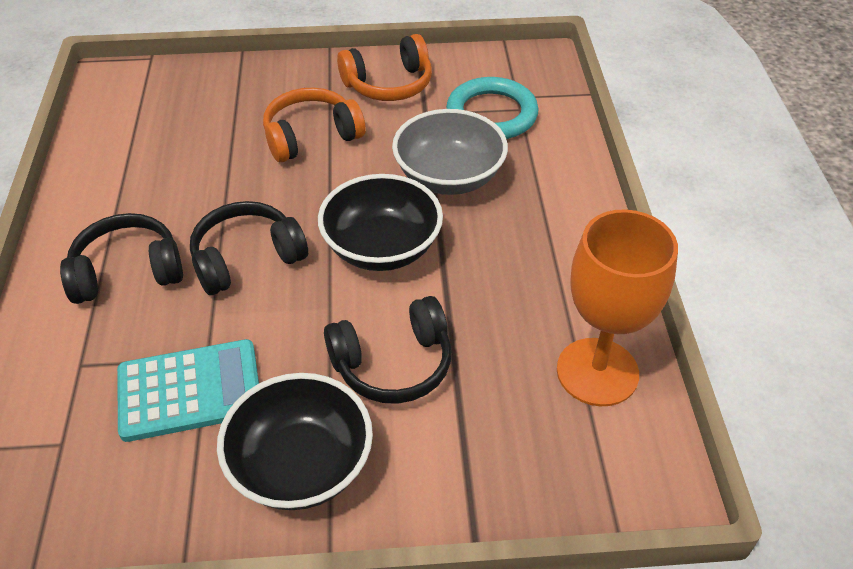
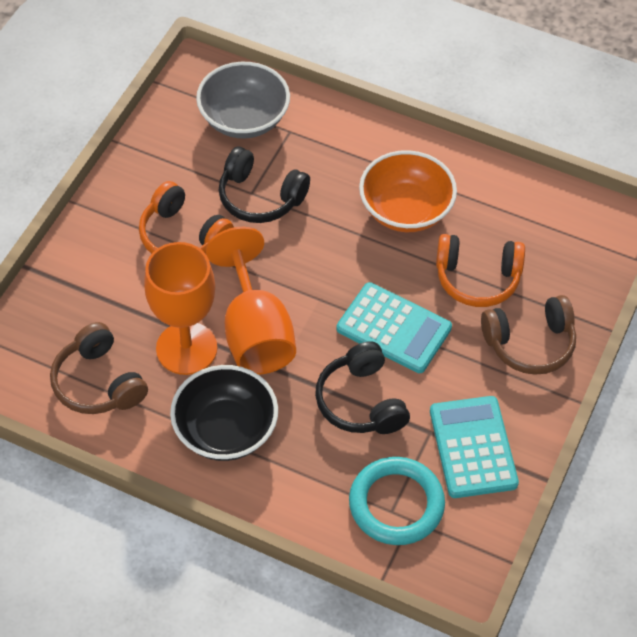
black bowl: 2 -> 1
black headphones: 3 -> 2
brown headphones: 0 -> 2
orange bowl: 0 -> 1
orange goblet: 1 -> 2
turquoise calculator: 1 -> 2

